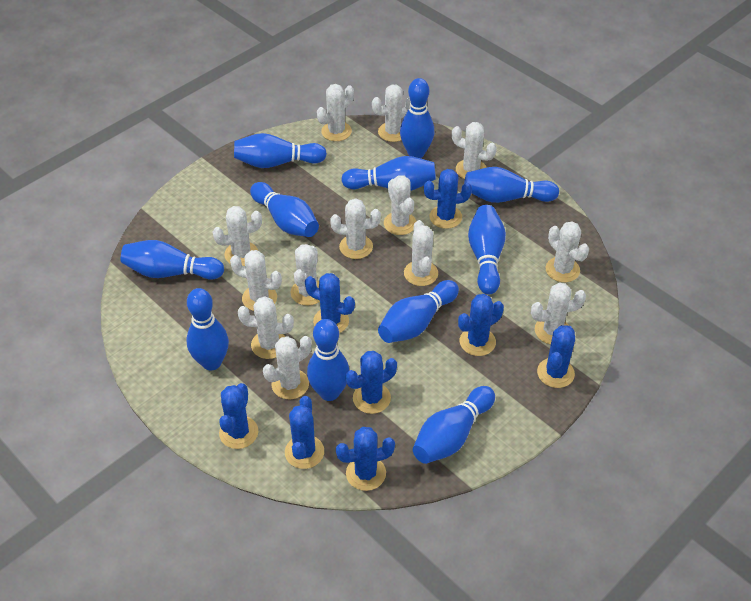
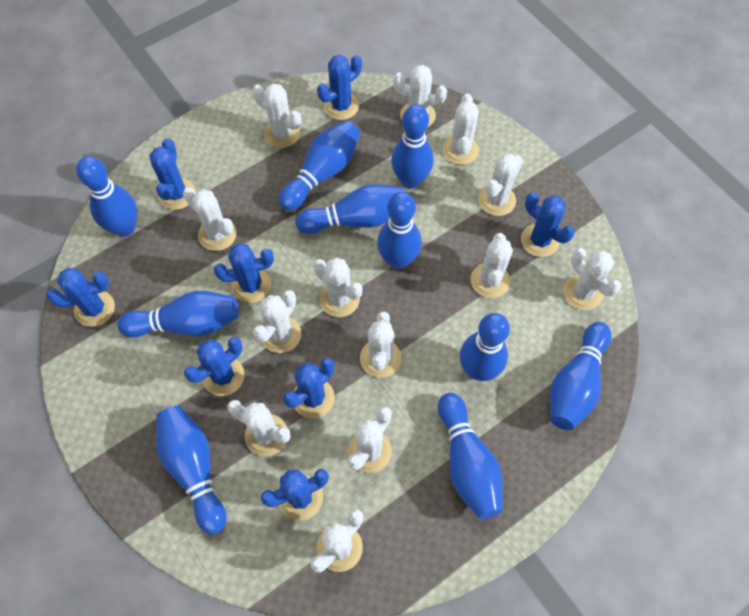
blue bowling pin: 11 -> 10

